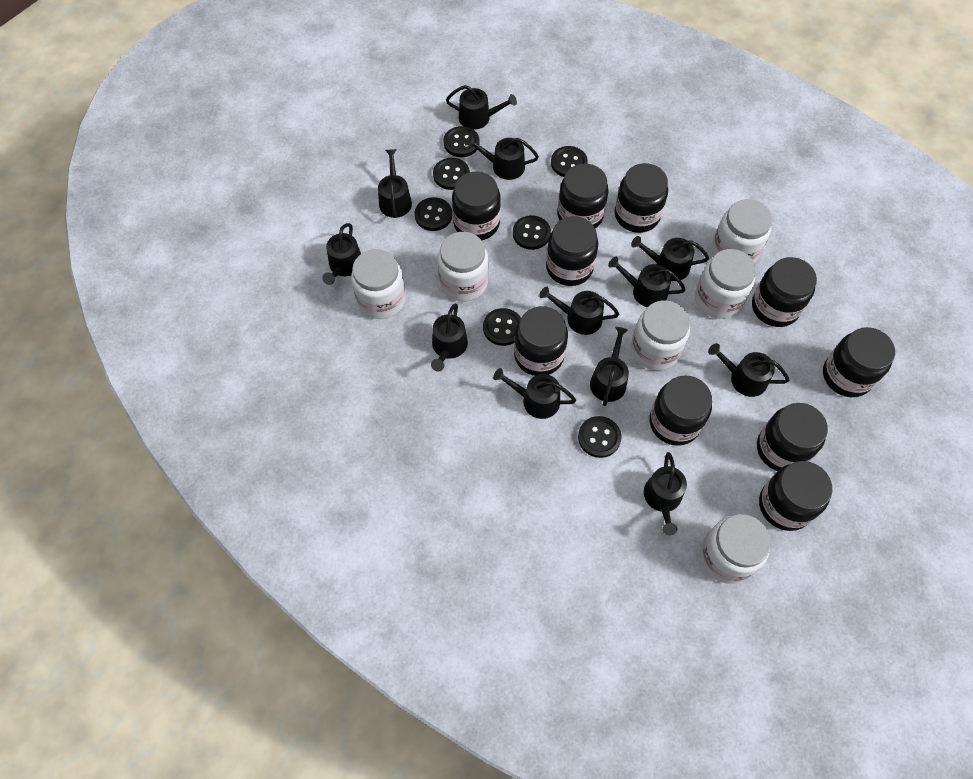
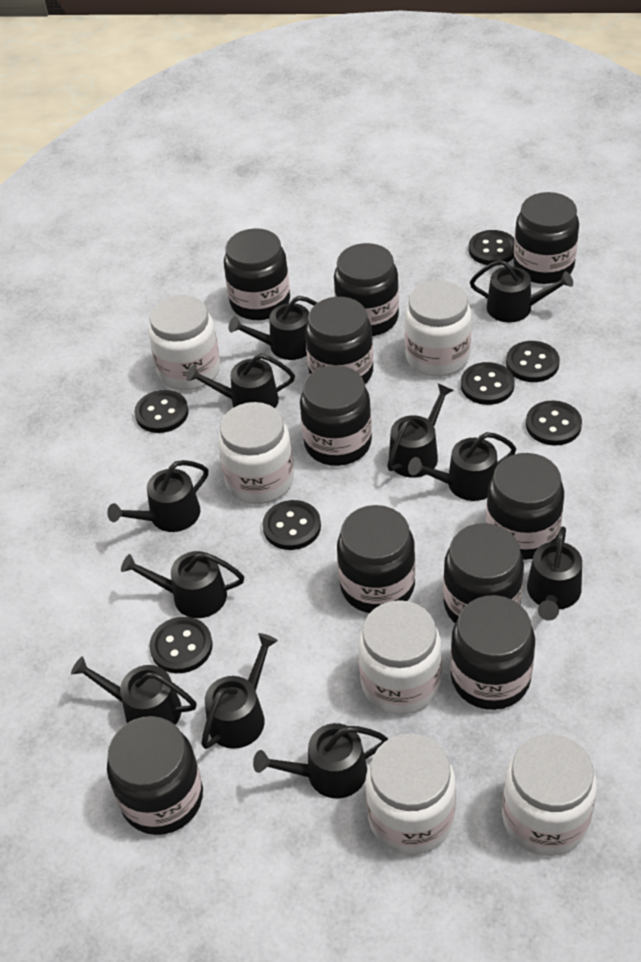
black watering can: 12 -> 11

